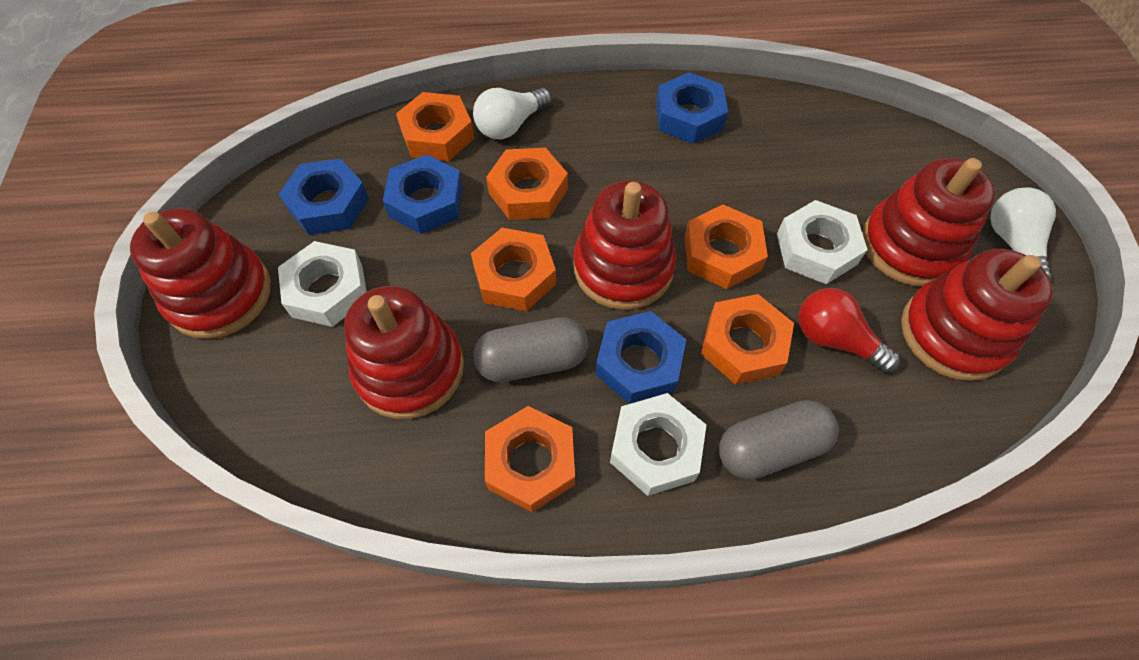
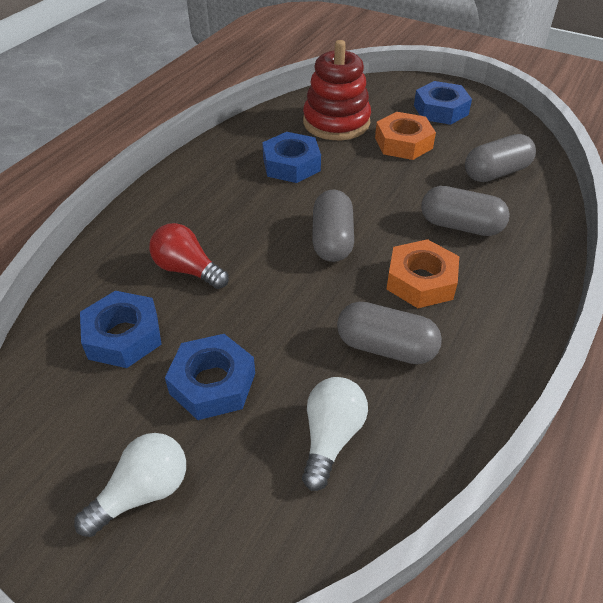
grey capsule: 2 -> 4
orange nut: 6 -> 2
red stacking toy: 5 -> 1
white nut: 3 -> 0

